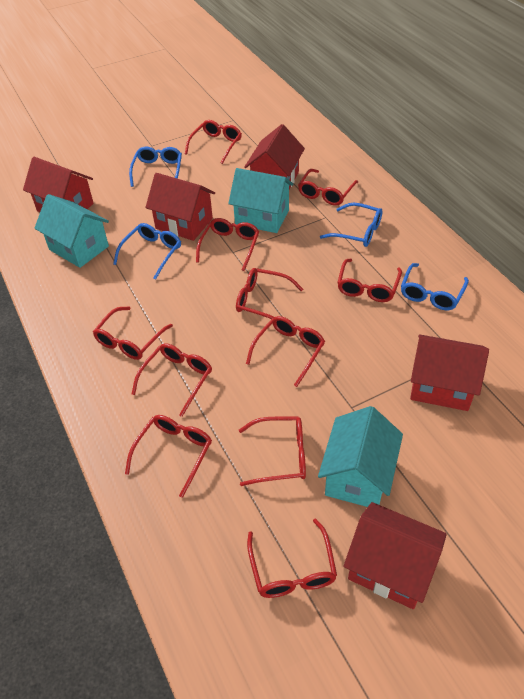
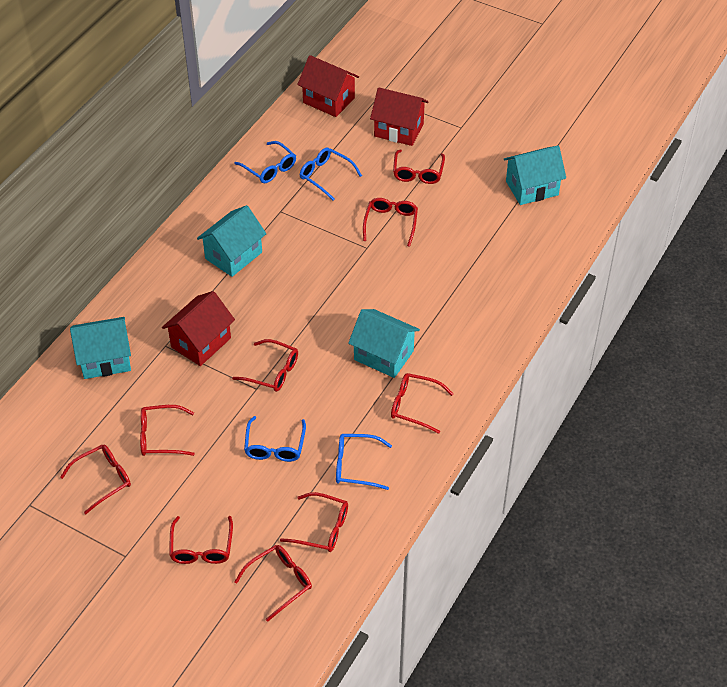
red glasses: 11 -> 9
red house: 5 -> 3
turquoise house: 3 -> 4

